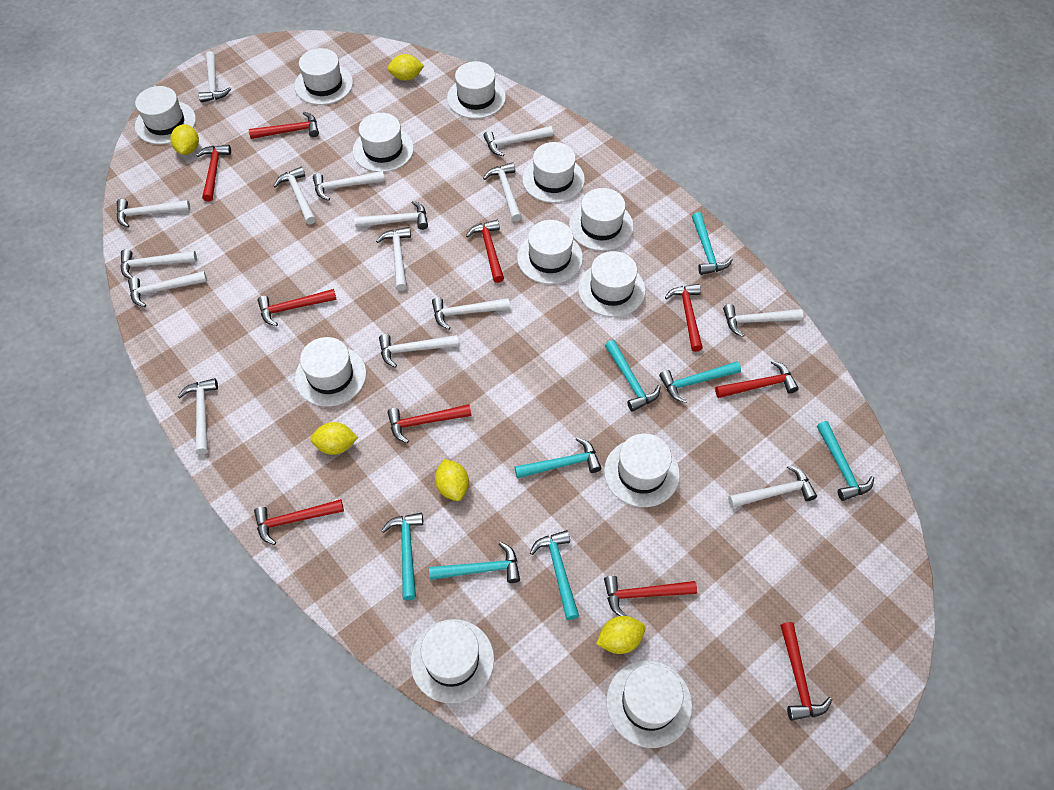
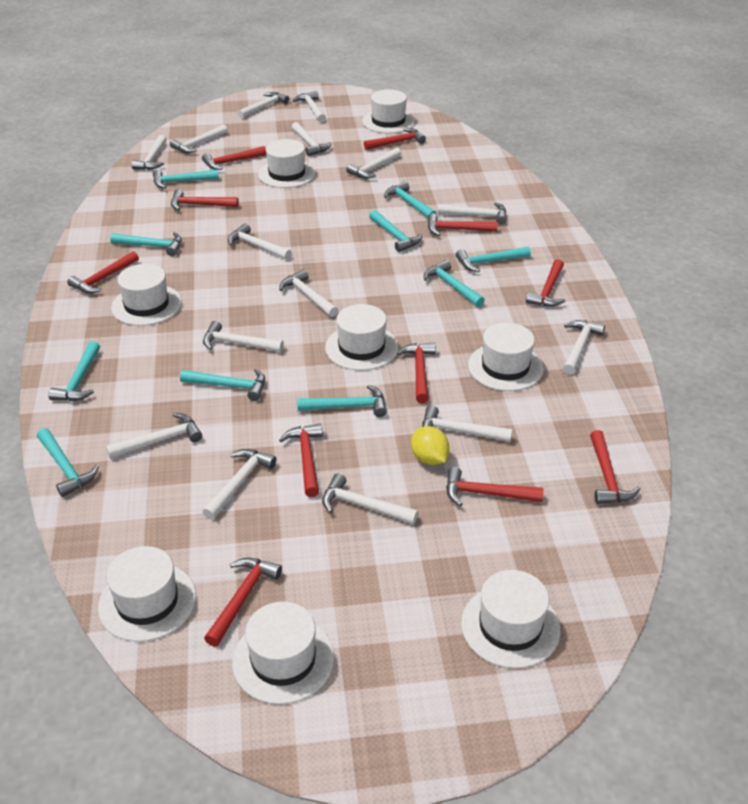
red hammer: 10 -> 11
turquoise hammer: 8 -> 10
white hat: 12 -> 8
yellow lemon: 5 -> 1

